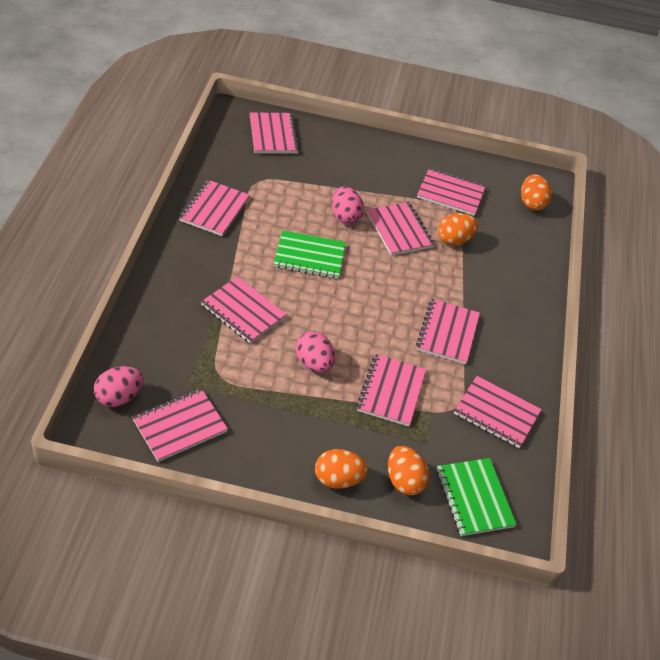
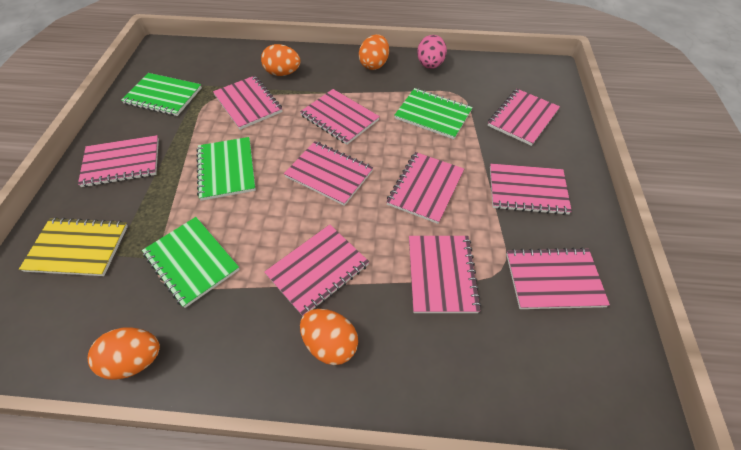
green notebook: 2 -> 4
pink egg: 3 -> 1
pink notebook: 9 -> 10
yellow notebook: 0 -> 1

